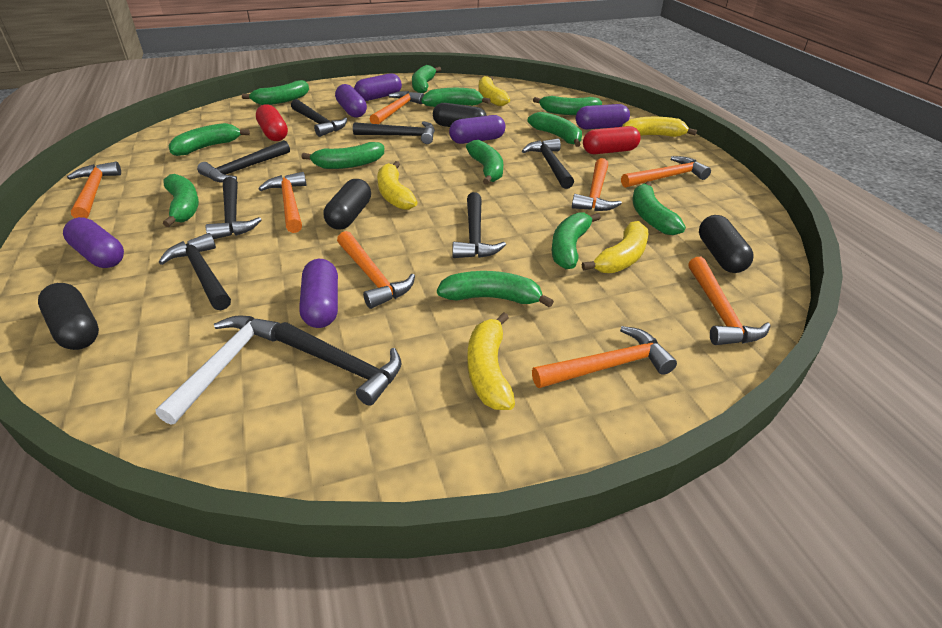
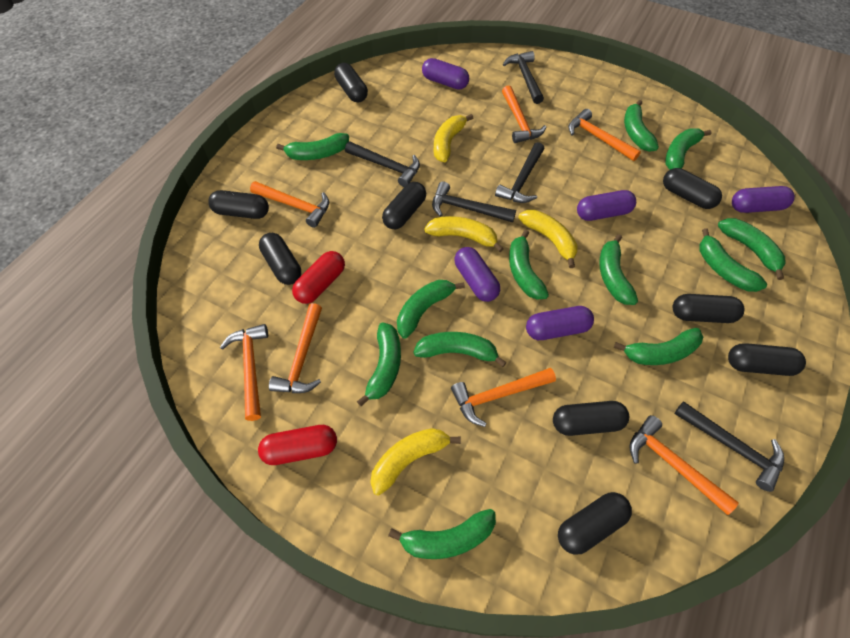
black capsule: 4 -> 9
black hammer: 8 -> 5
orange hammer: 8 -> 7
purple capsule: 6 -> 5
white hammer: 1 -> 0
yellow banana: 5 -> 4

